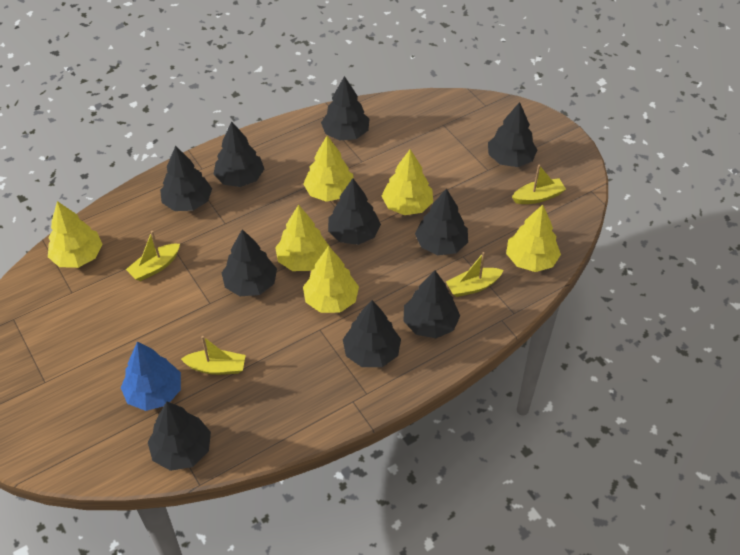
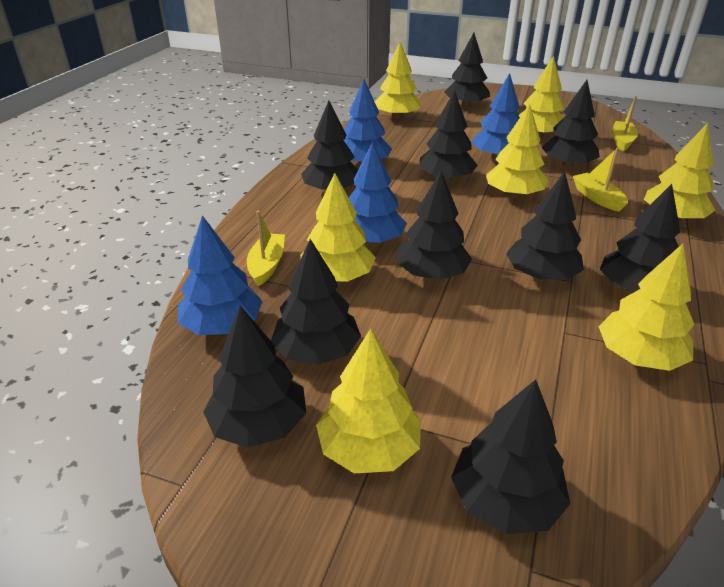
blue tree: 1 -> 4
yellow boat: 4 -> 3
yellow tree: 6 -> 7

